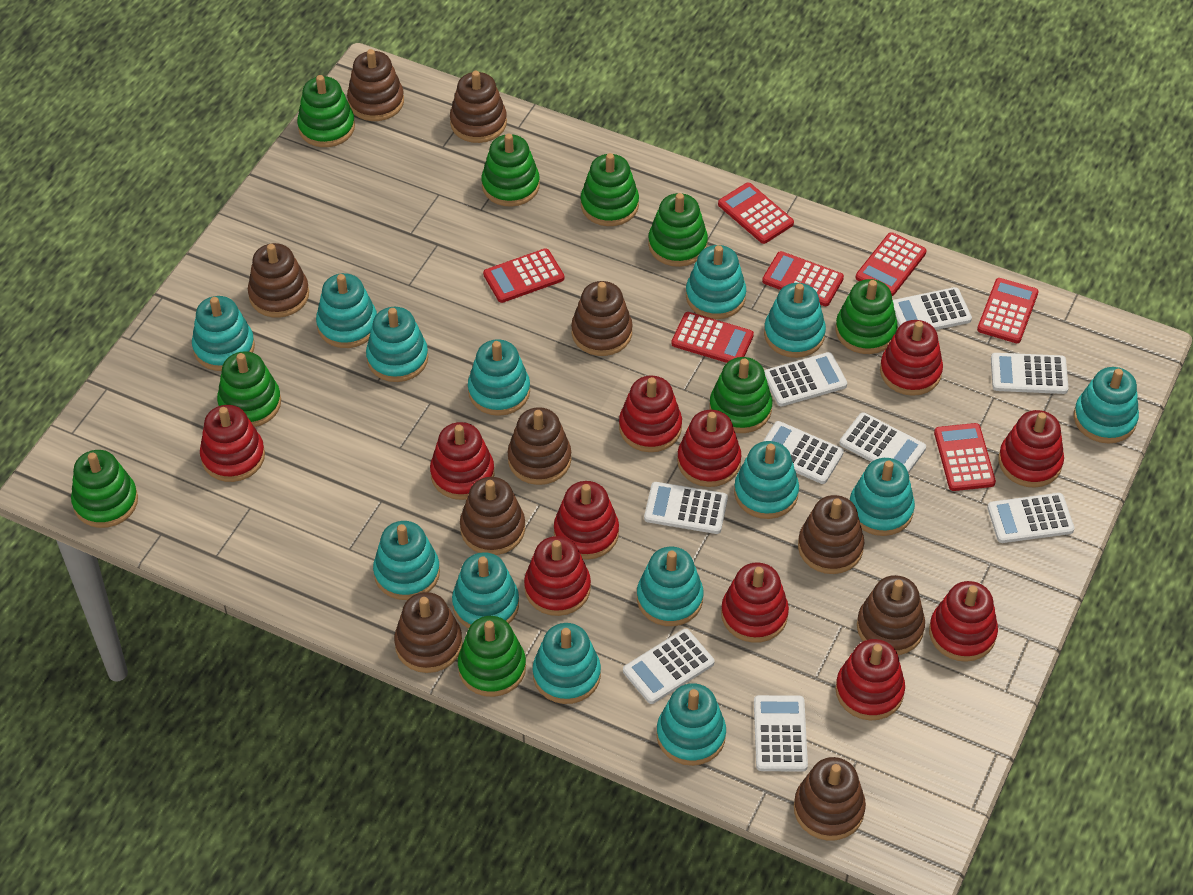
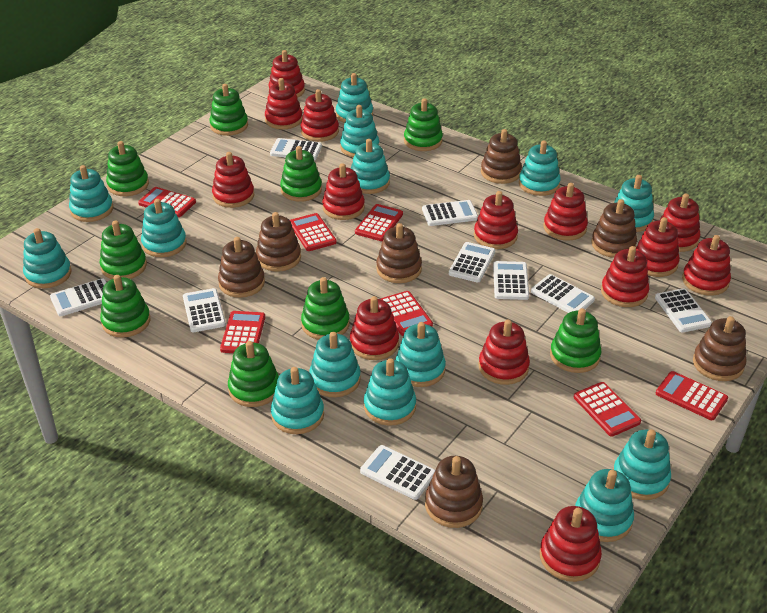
brown stacking toy: 10 -> 7
red stacking toy: 11 -> 14

